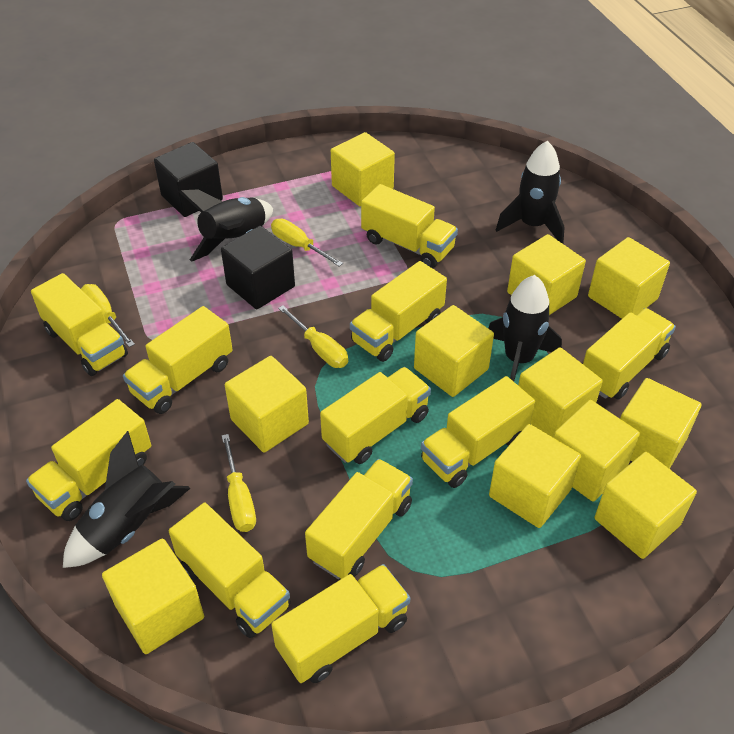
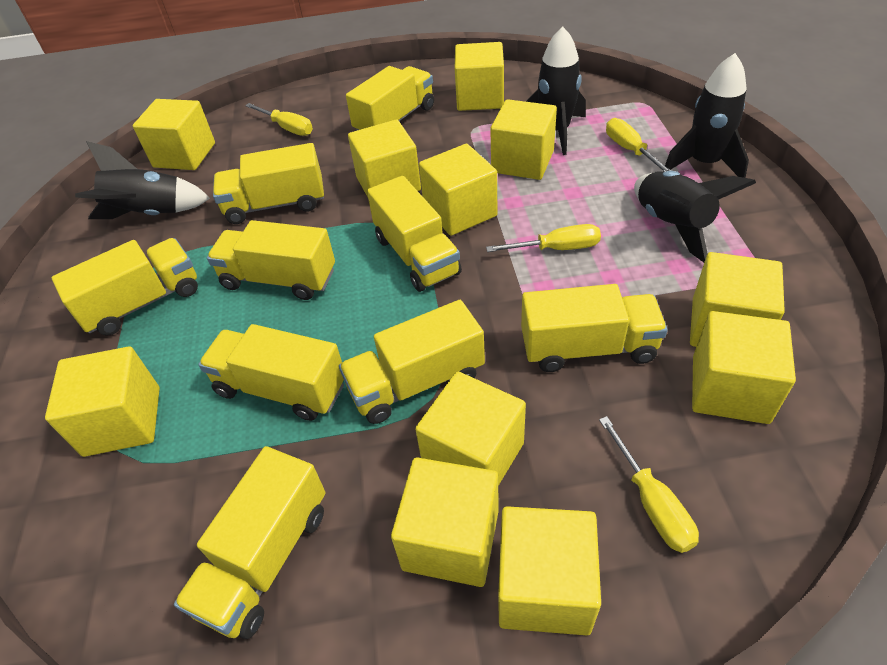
black cube: 2 -> 0
yellow truck: 11 -> 9

